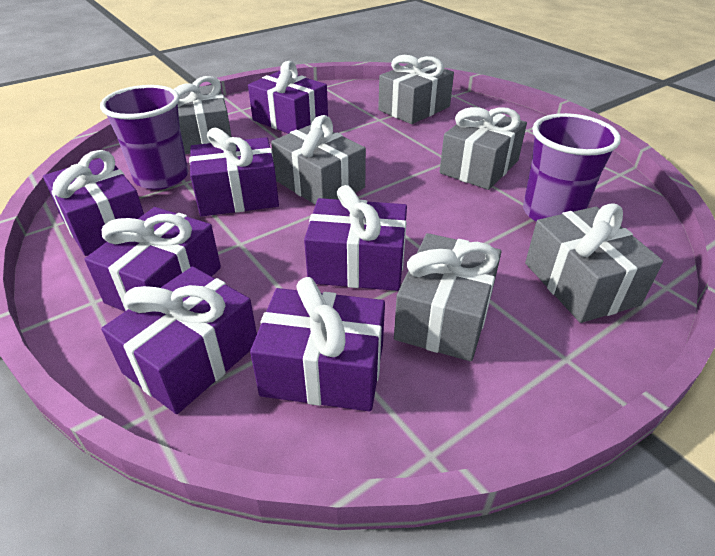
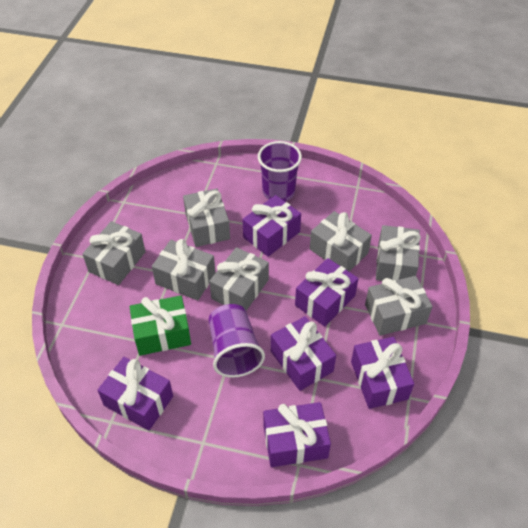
green gift: 0 -> 1
grey gift: 6 -> 7
purple gift: 7 -> 6

